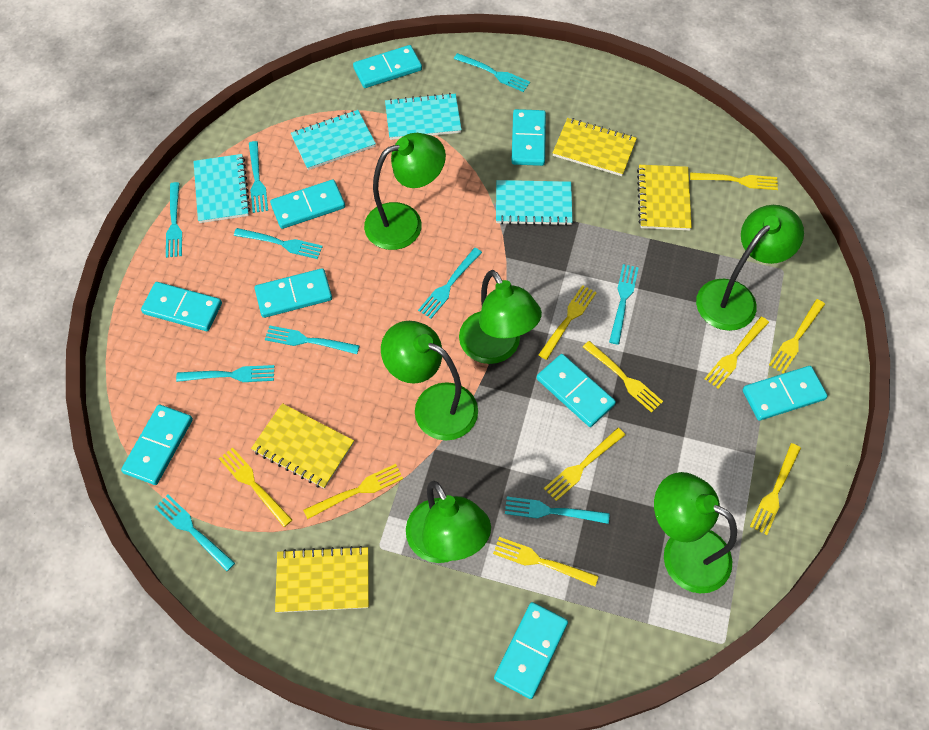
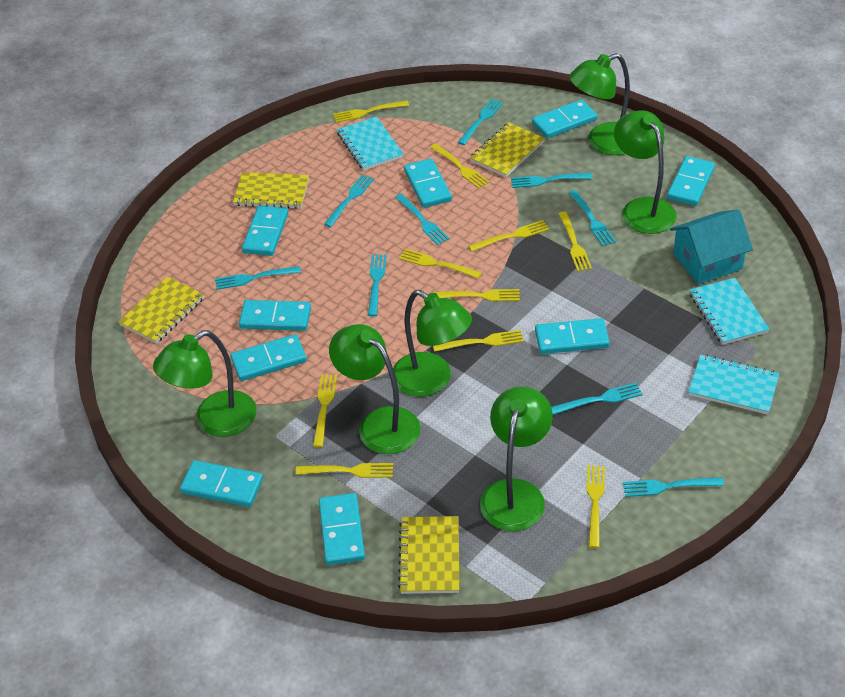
turquoise fork: 10 -> 9
turquoise house: 0 -> 1
turquoise notebook: 4 -> 3

